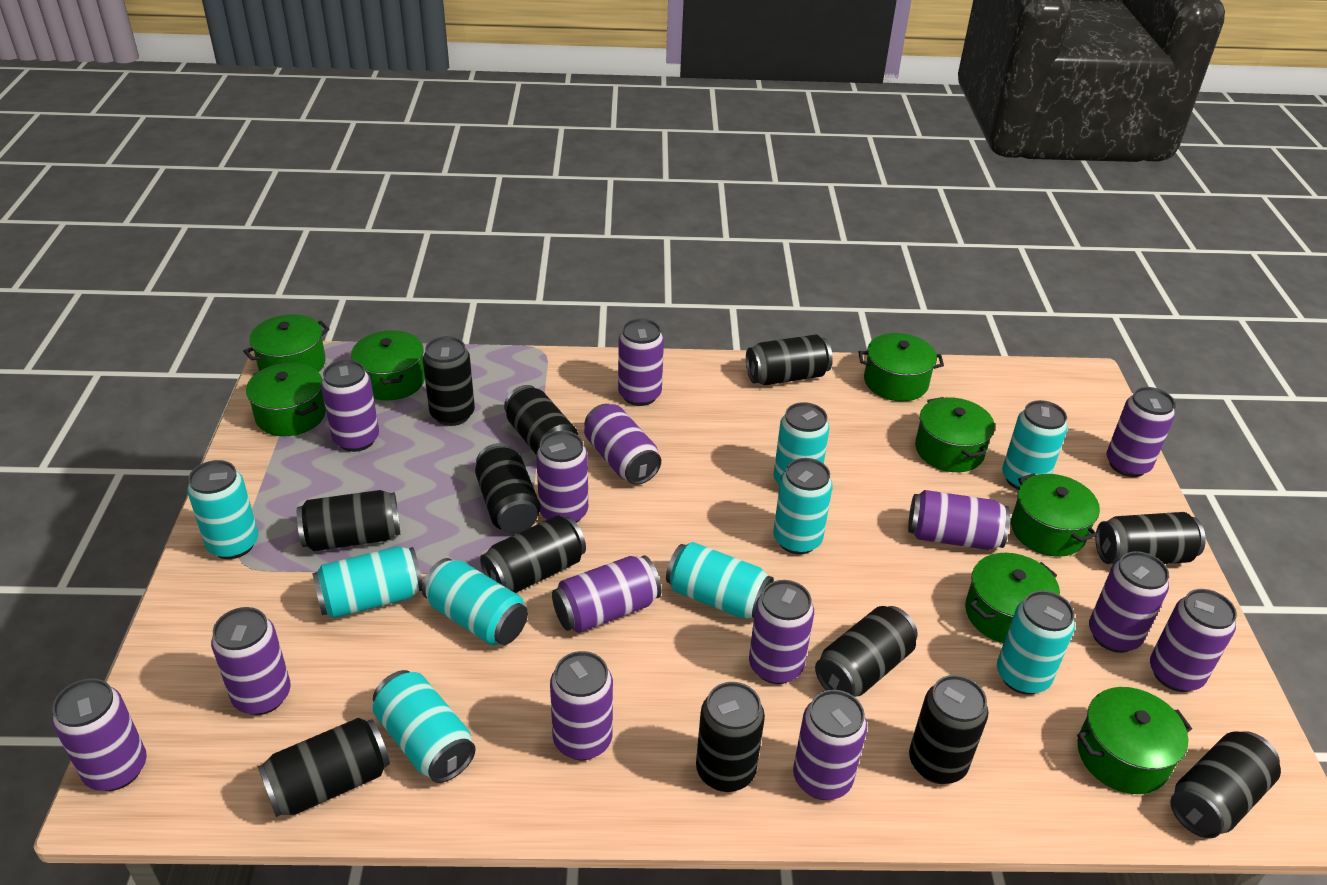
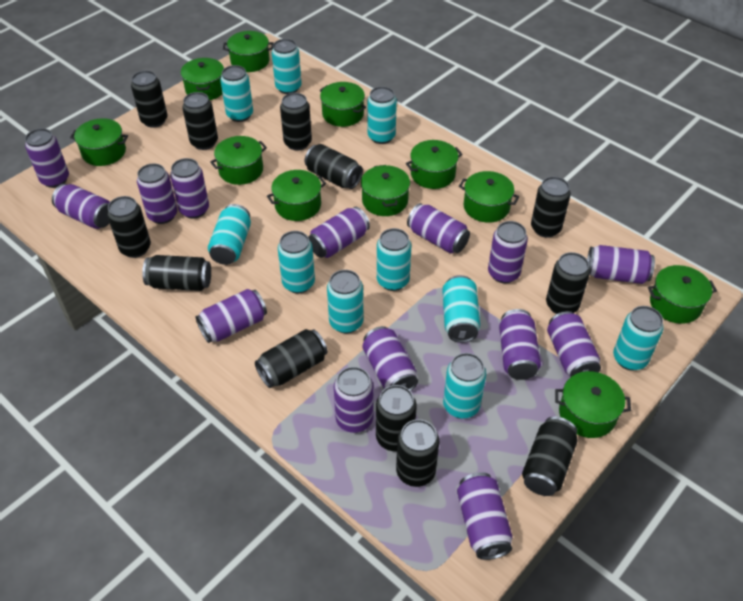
green pot: 8 -> 11
turquoise can: 9 -> 10

